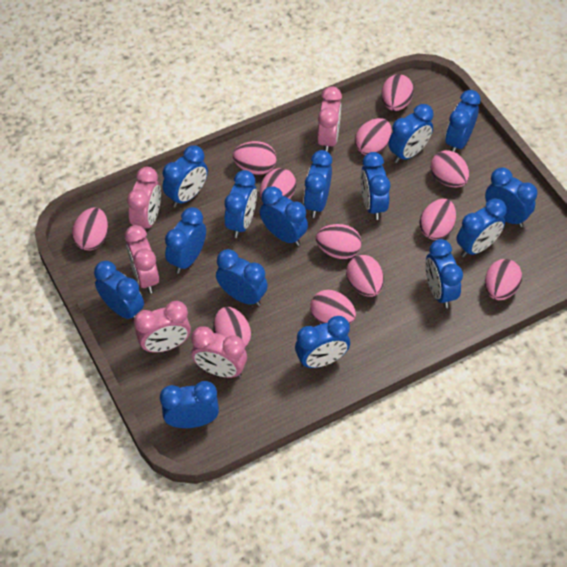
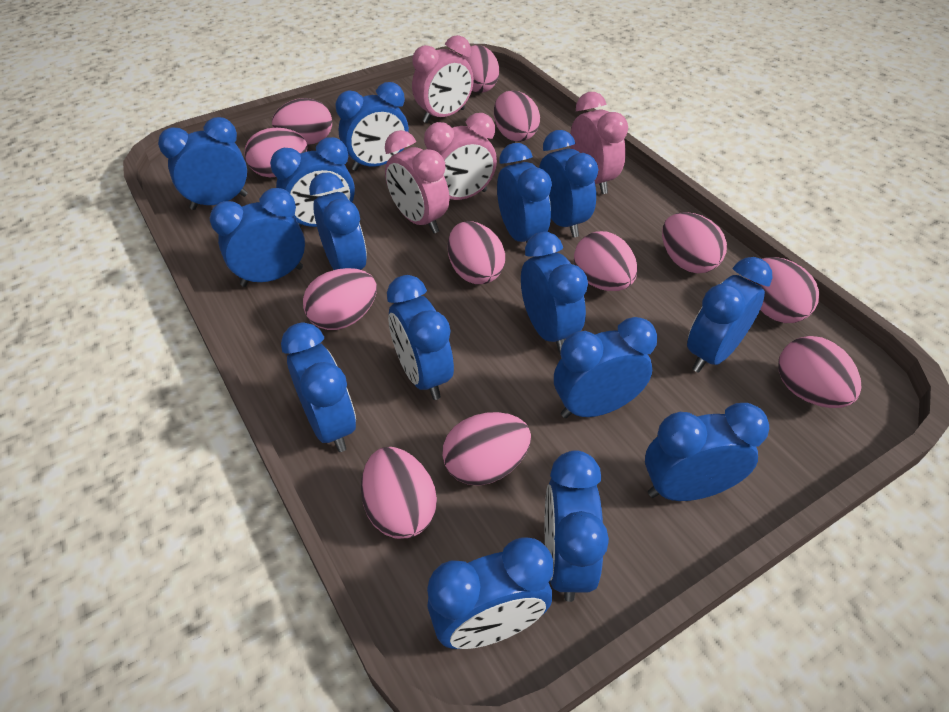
pink clock: 5 -> 4

